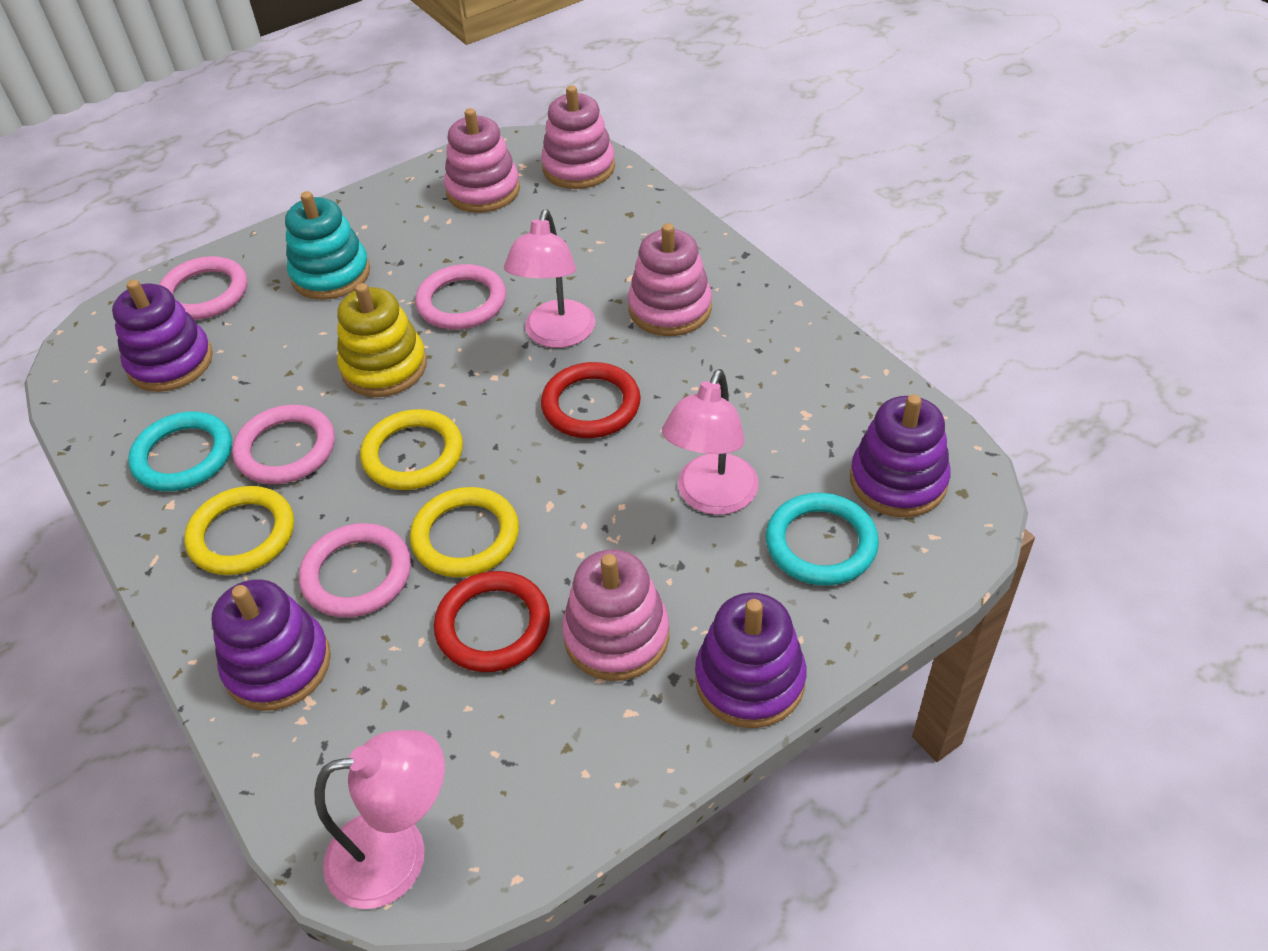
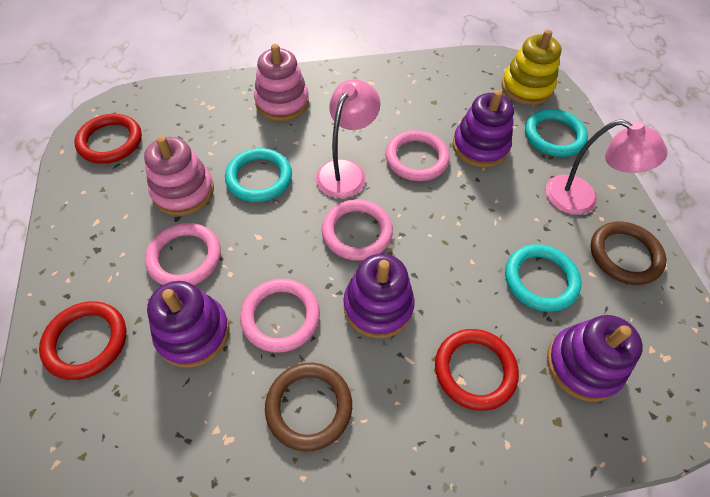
brown ring: 0 -> 2
pink lamp: 3 -> 2
pink stacking toy: 4 -> 2
red ring: 2 -> 3
turquoise ring: 2 -> 3
turquoise stacking toy: 1 -> 0
yellow ring: 3 -> 0

